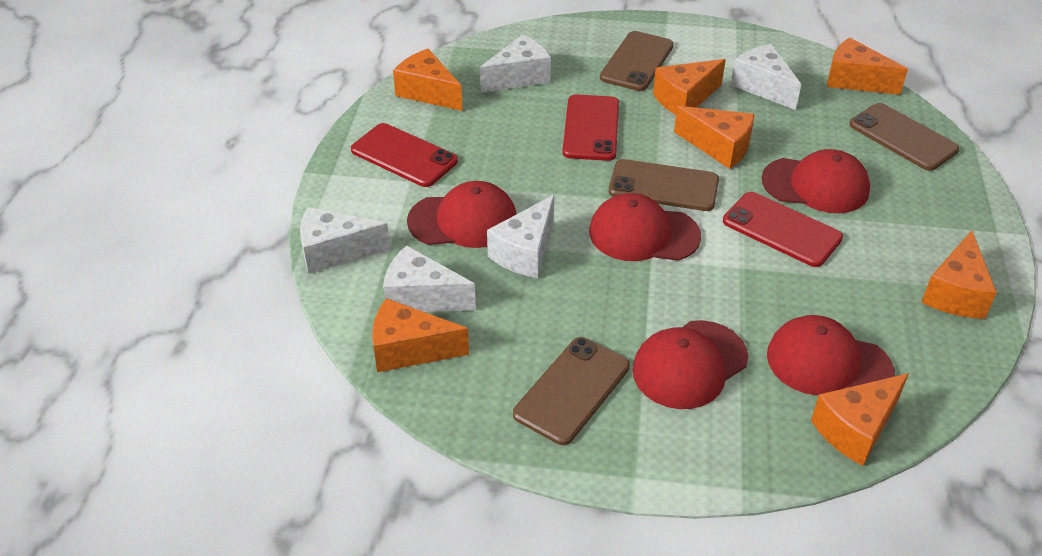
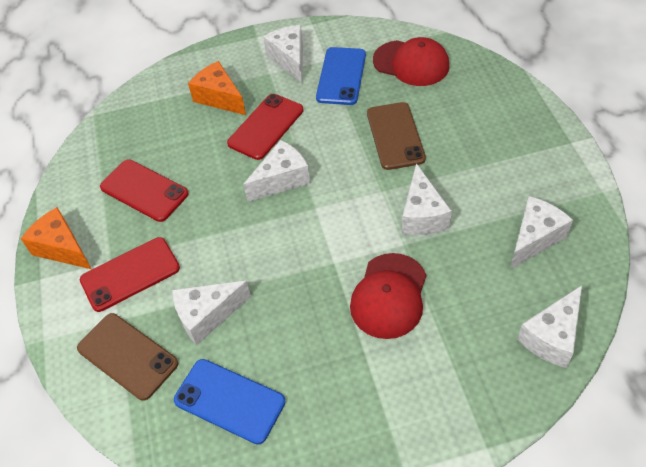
blue phone: 0 -> 2
brown phone: 4 -> 2
orange cheese: 7 -> 2
red cap: 5 -> 2
white cheese: 5 -> 6

